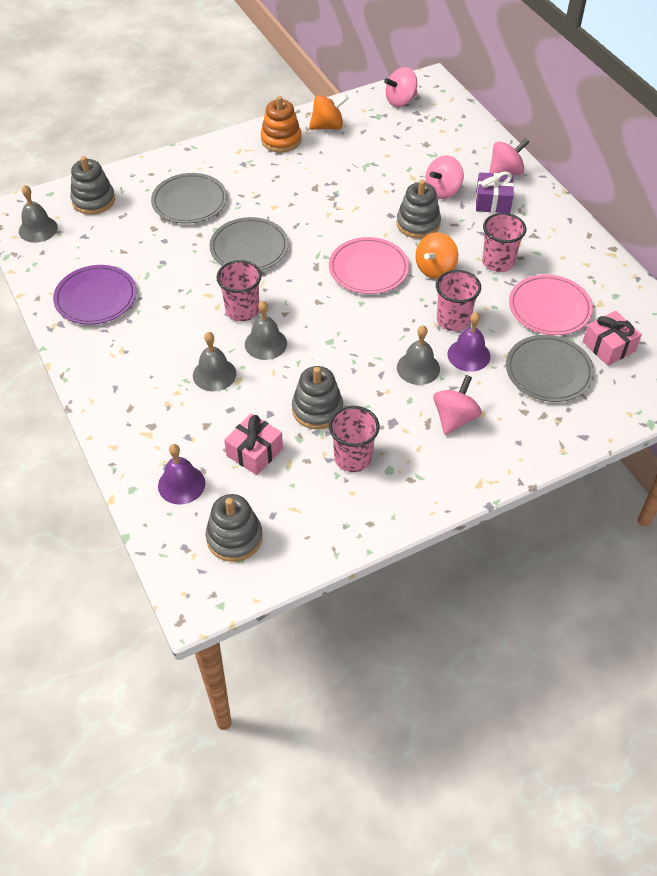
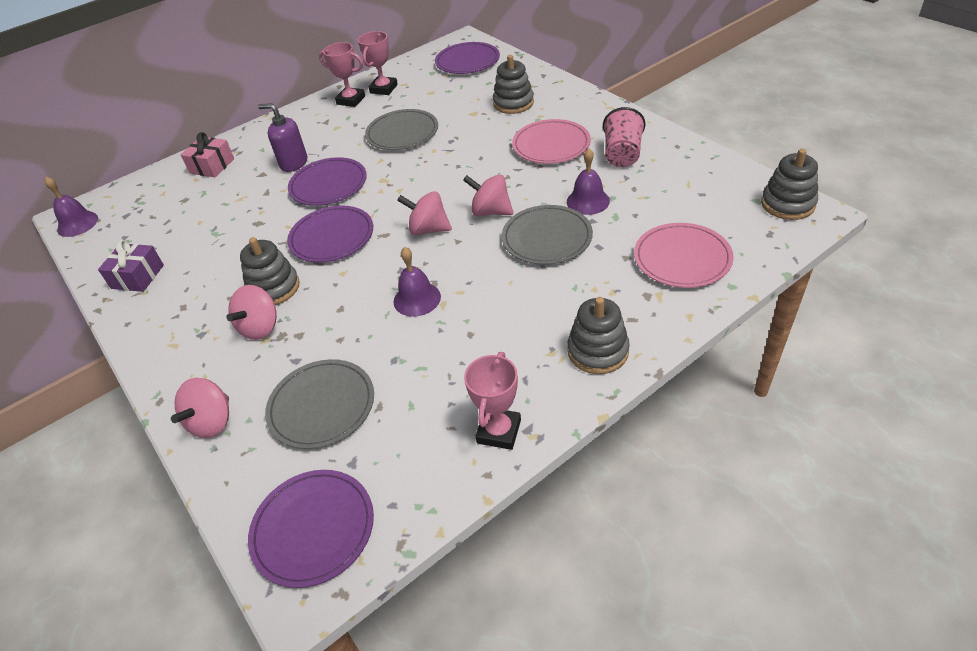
grey bell: 4 -> 0
orange spinning top: 2 -> 0
orange stacking toy: 1 -> 0
pink cup: 4 -> 1
pink gift: 2 -> 1
pink trophy: 0 -> 3
purple bell: 2 -> 3
purple plate: 1 -> 4
purple soap dispenser: 0 -> 1

